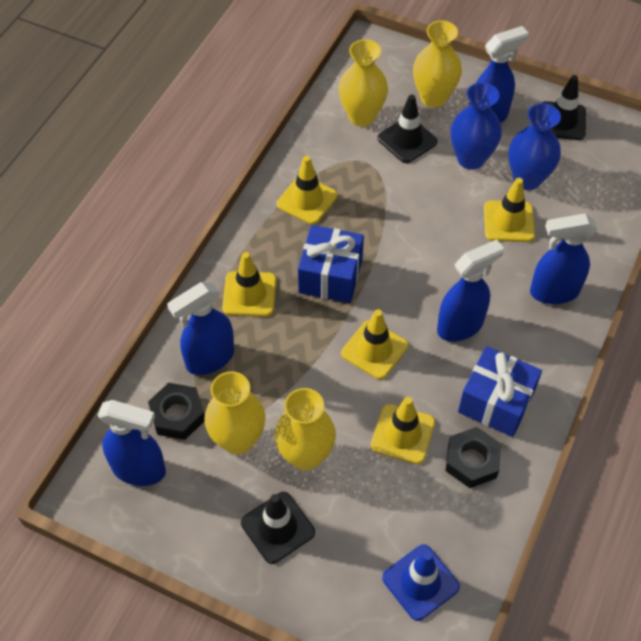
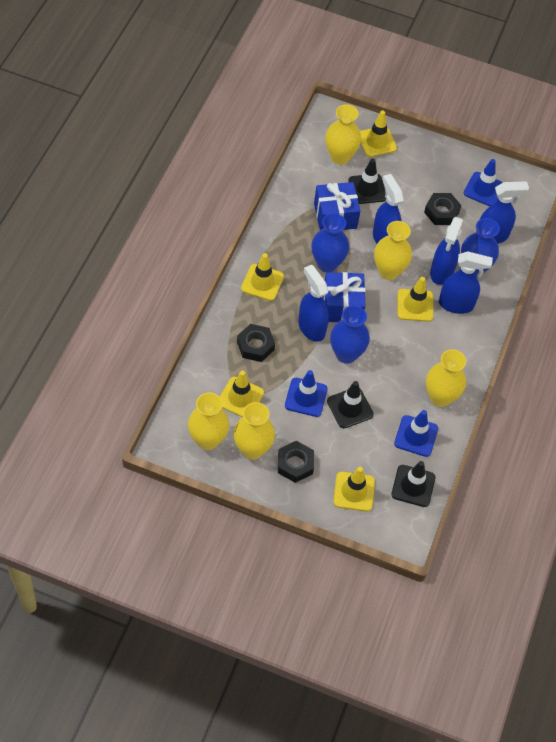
black nut: 2 -> 3
blue traffic cone: 1 -> 3
blue vase: 2 -> 3
yellow vase: 4 -> 5

